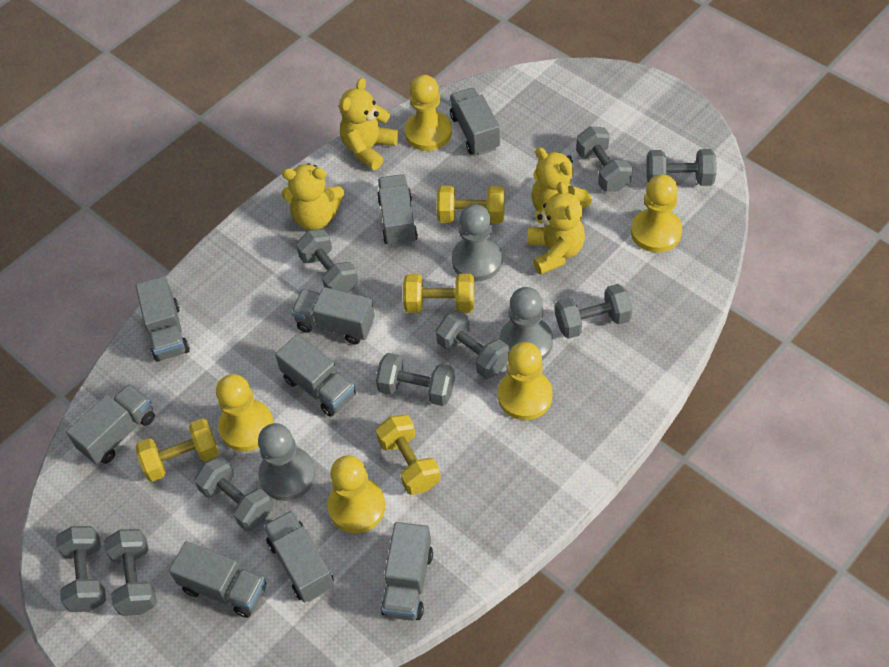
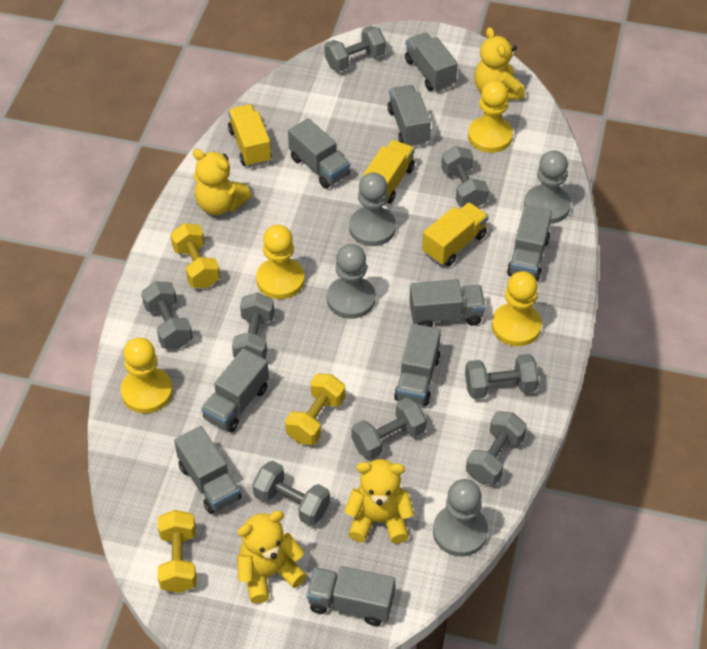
grey dumbbell: 9 -> 8
grey pawn: 3 -> 4
yellow dumbbell: 4 -> 3
yellow pawn: 5 -> 4
yellow truck: 0 -> 3

